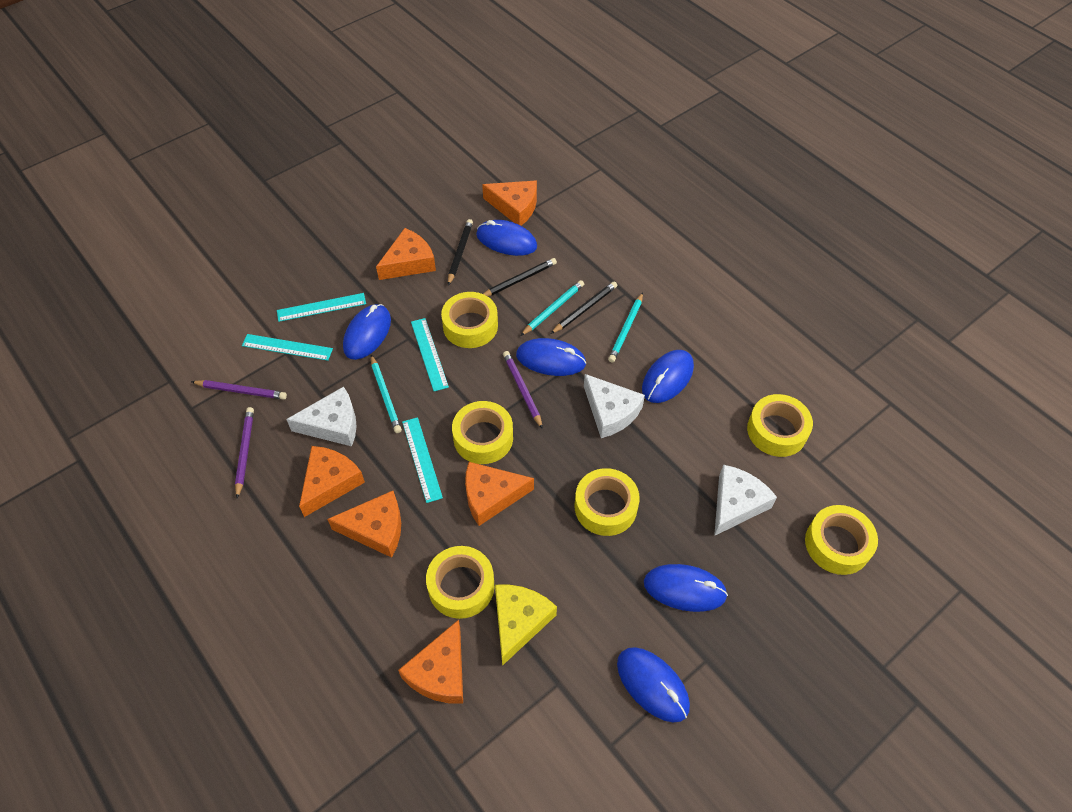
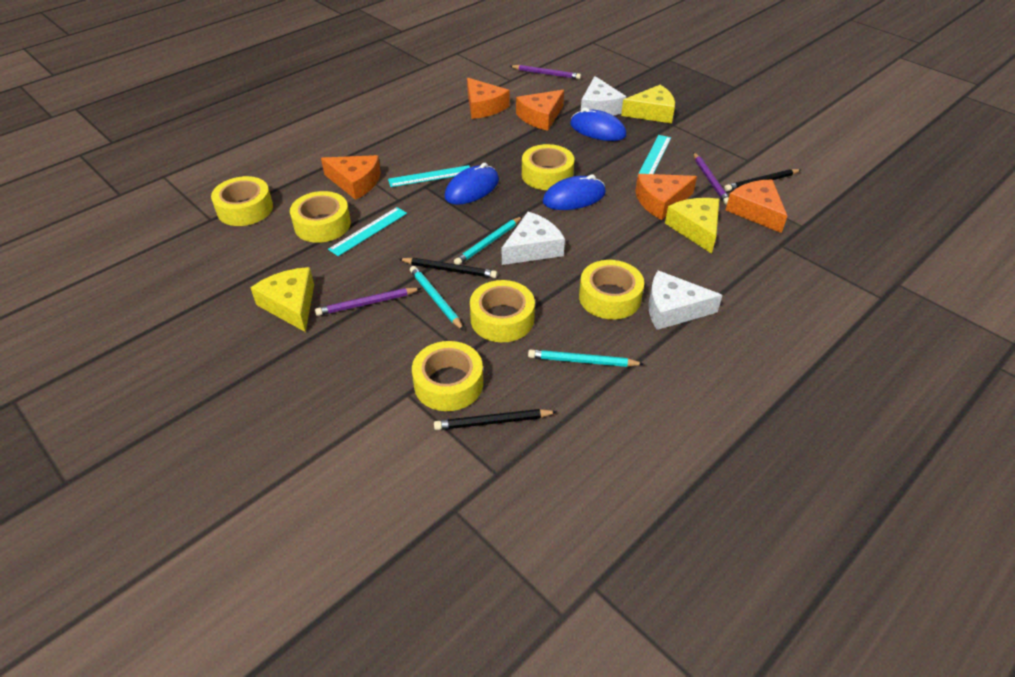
blue mouse: 6 -> 3
orange cheese: 6 -> 5
turquoise ruler: 4 -> 3
yellow cheese: 1 -> 3

